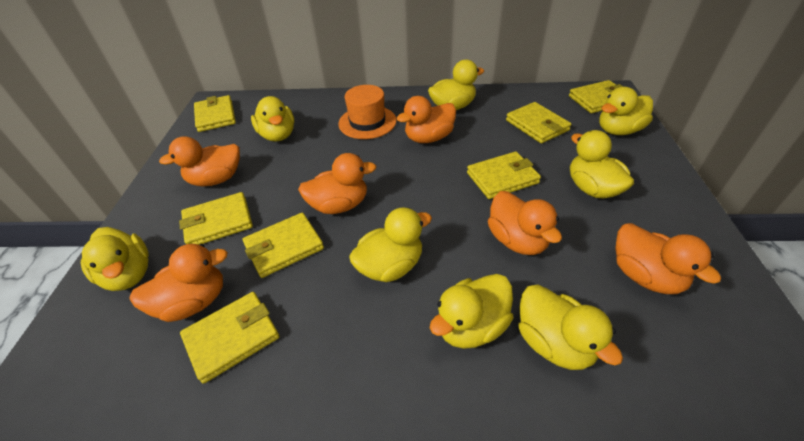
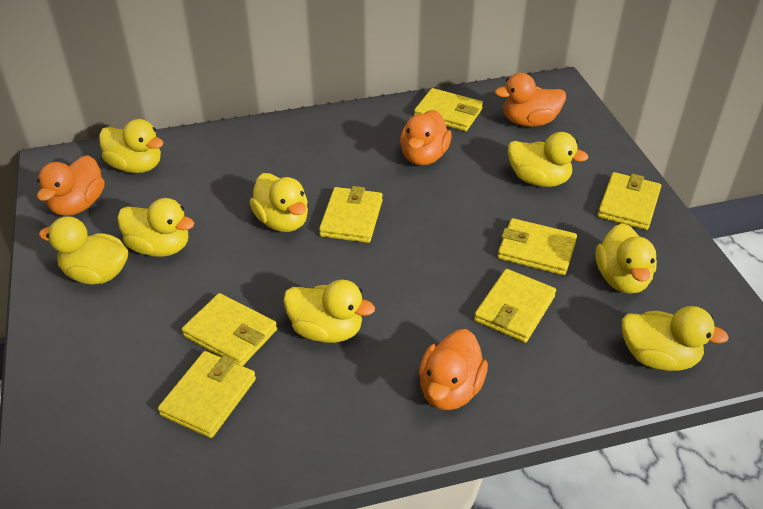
orange duck: 6 -> 4
orange hat: 1 -> 0

